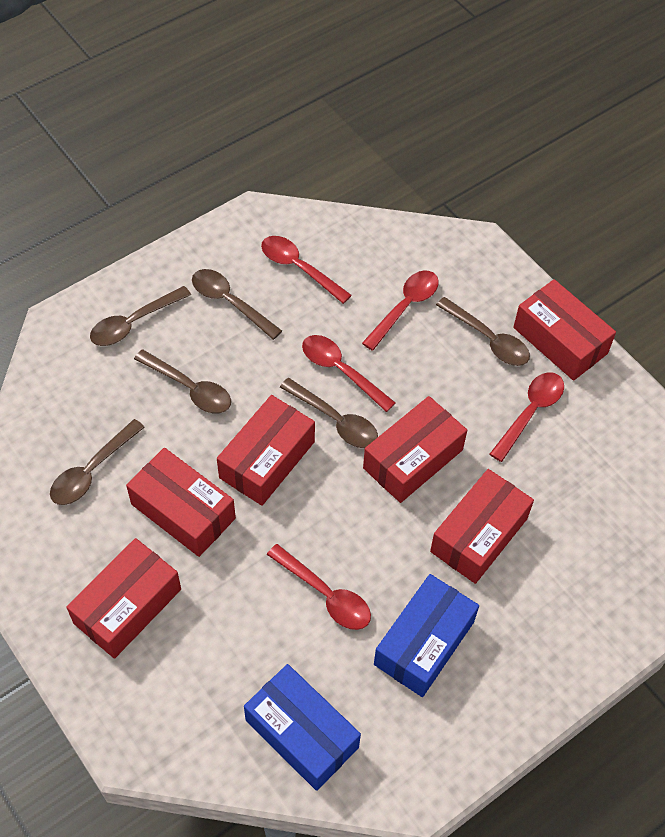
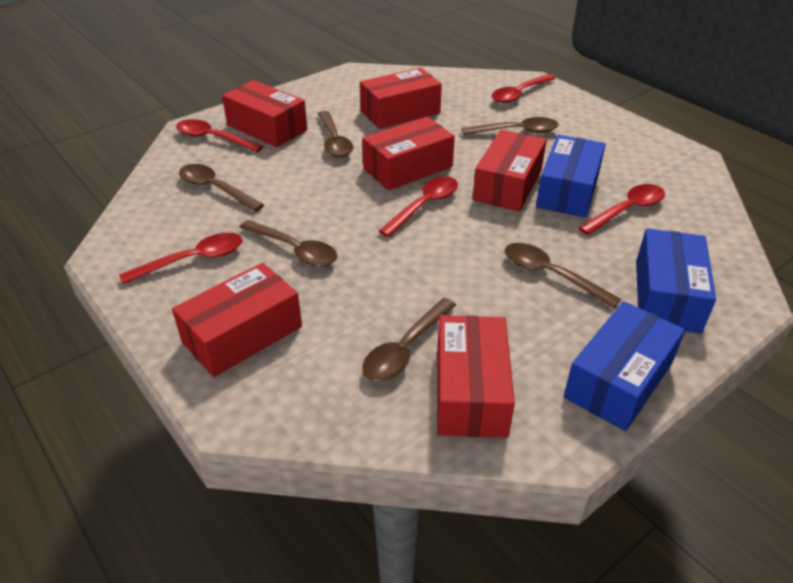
blue box: 2 -> 3

